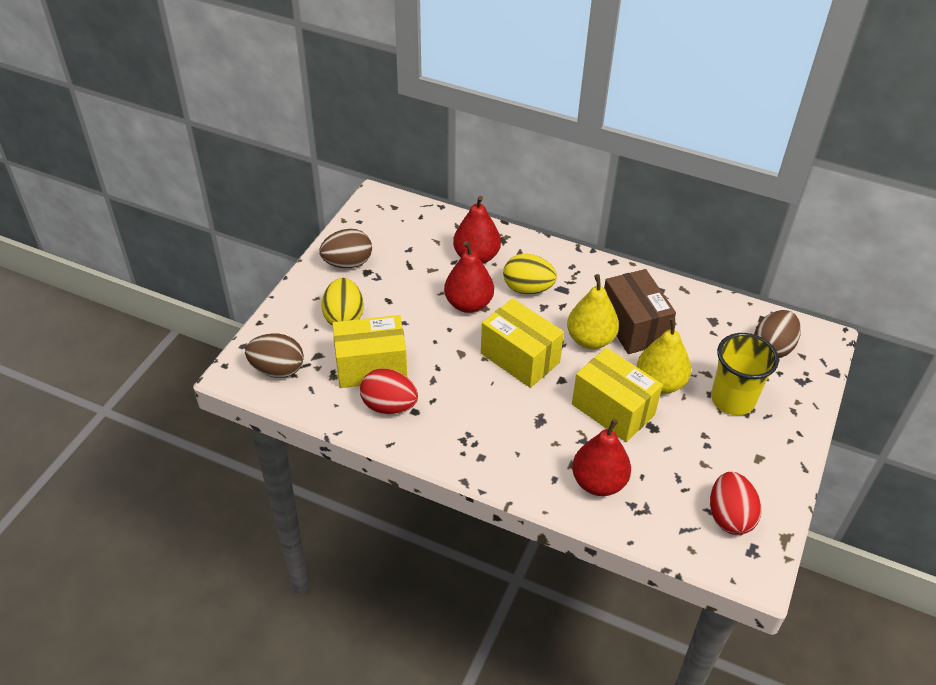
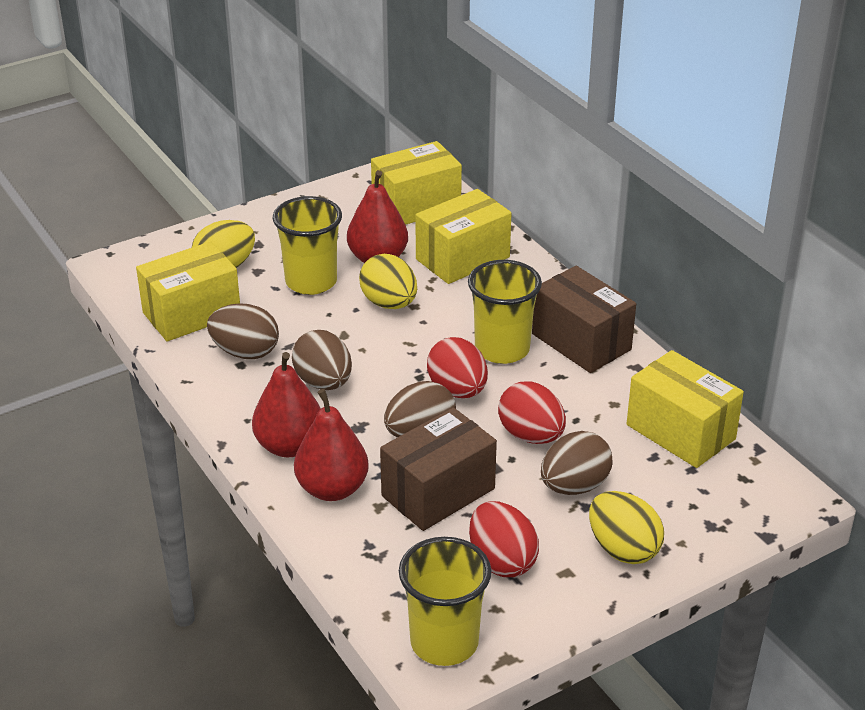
brown box: 1 -> 2
brown egg: 3 -> 4
red egg: 2 -> 3
yellow box: 3 -> 4
yellow cup: 1 -> 3
yellow egg: 2 -> 3
yellow pear: 2 -> 0

